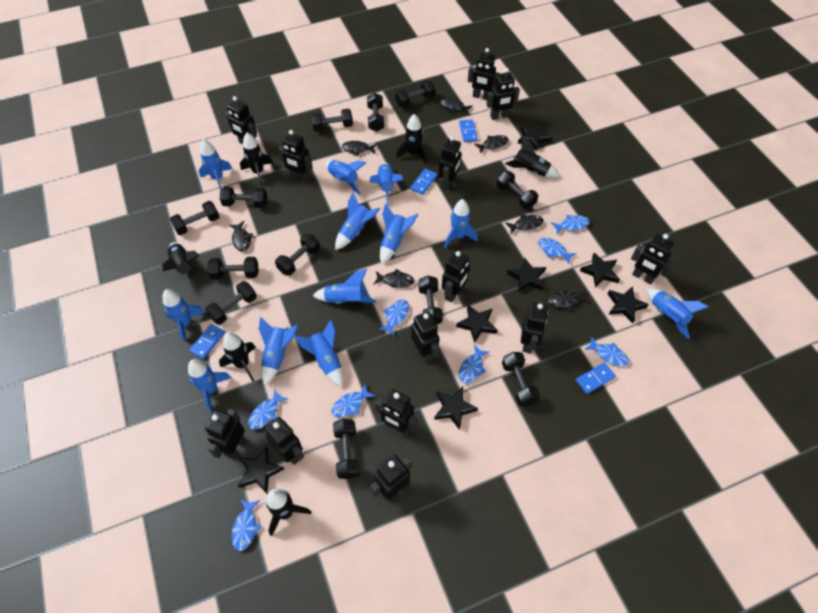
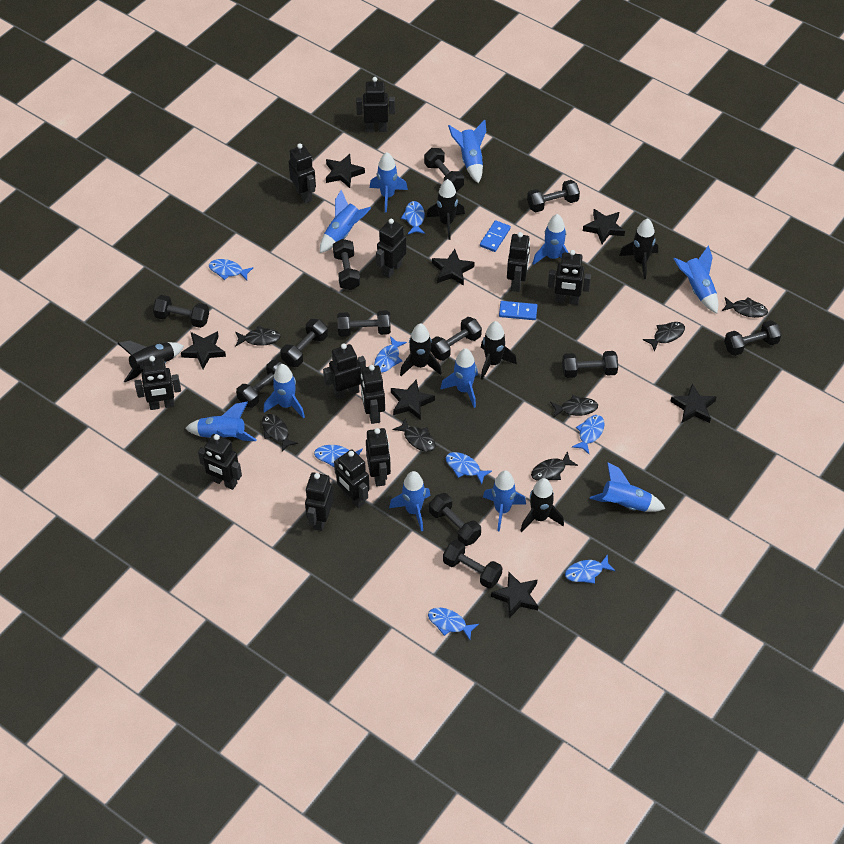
black robot: 13 -> 12
blue domino: 4 -> 2
blue rocket: 12 -> 11

